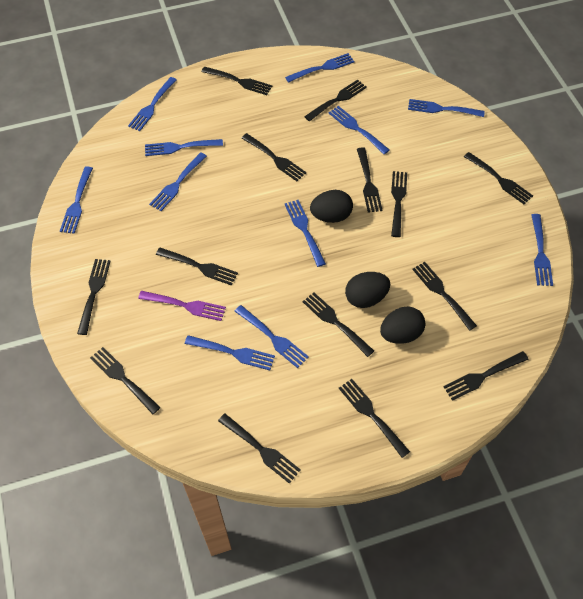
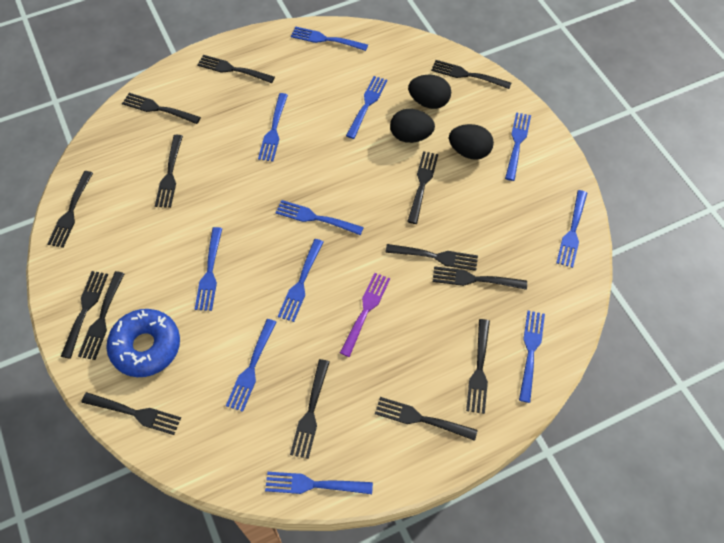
blue donut: 0 -> 1

